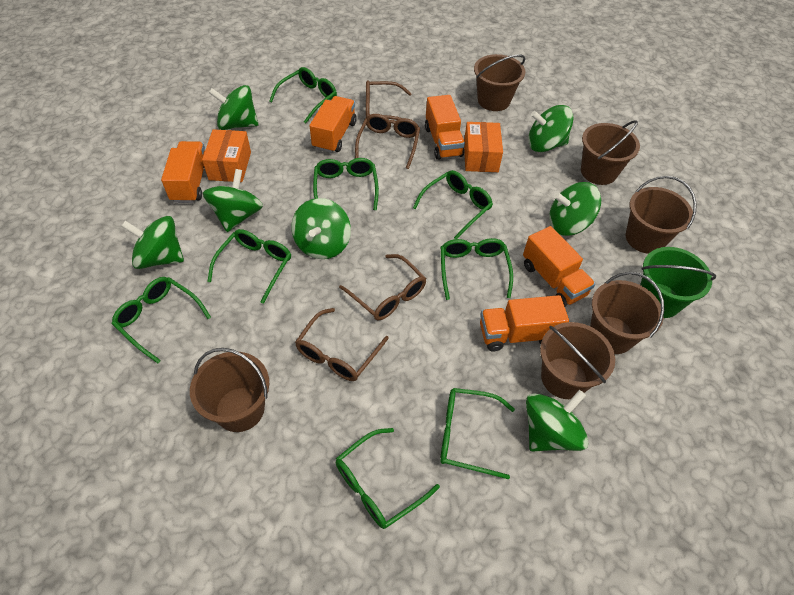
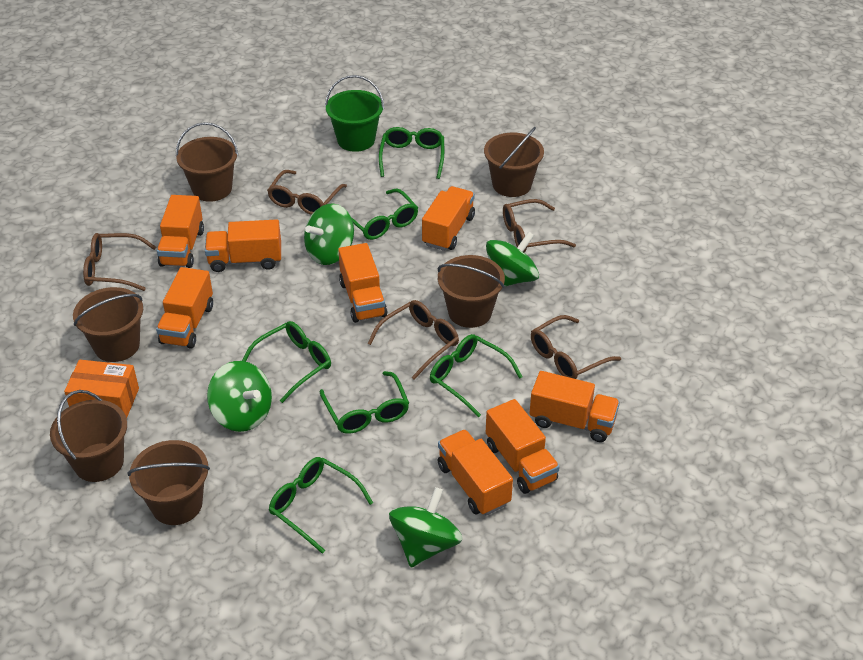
brown glasses: 4 -> 5
green glasses: 8 -> 6
green spinning top: 7 -> 4
orange box: 2 -> 1
orange truck: 5 -> 8

